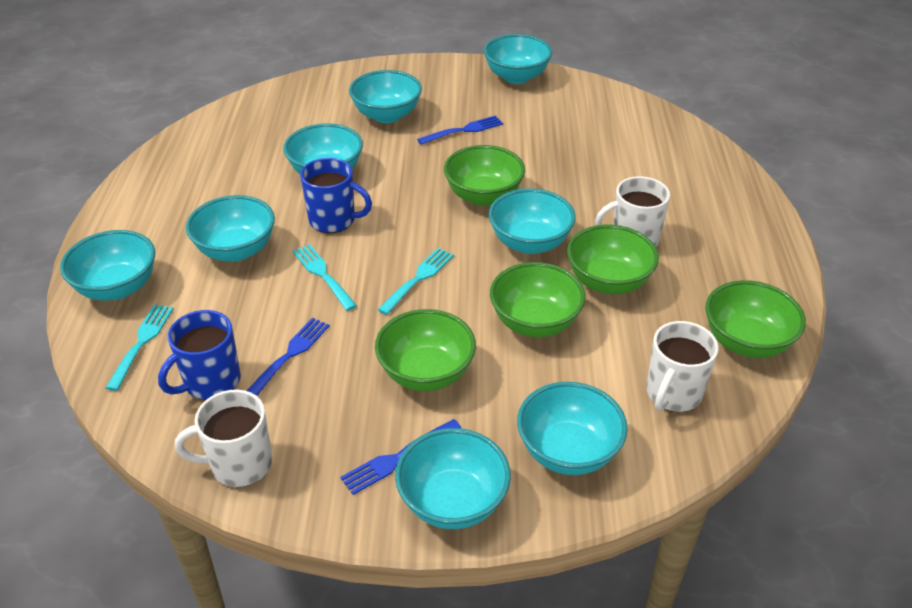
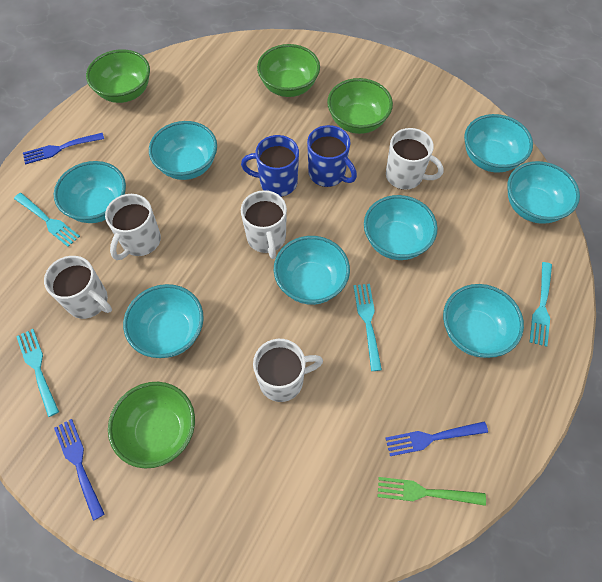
green bowl: 5 -> 4
green fork: 0 -> 1
turquoise fork: 3 -> 4
white mug: 3 -> 5

